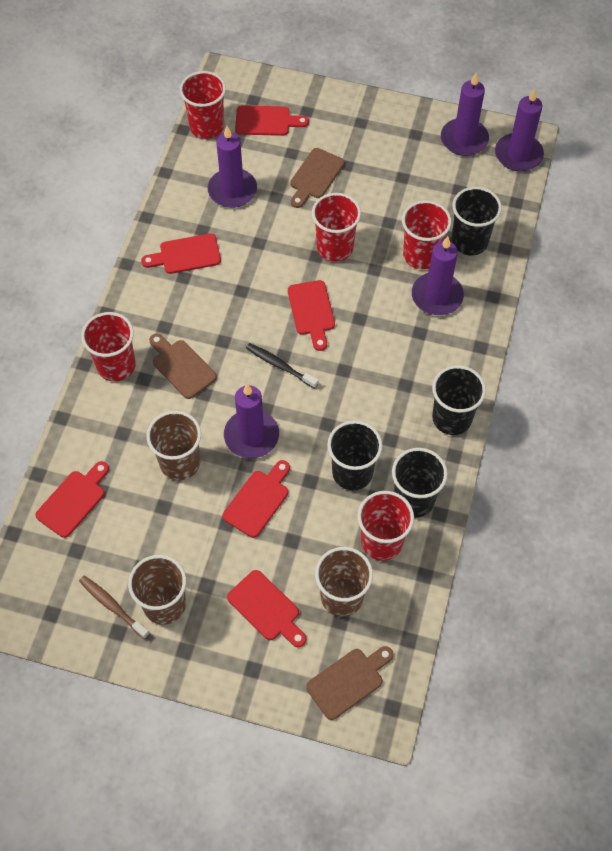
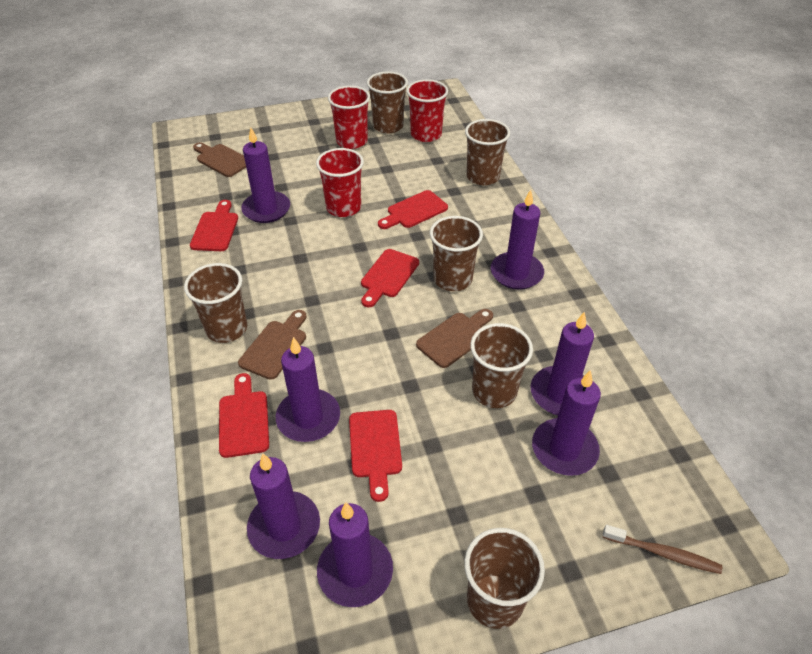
black cup: 4 -> 0
black toothbrush: 1 -> 0
brown cup: 3 -> 6
purple candle: 5 -> 7
red cup: 5 -> 3
red cutting board: 6 -> 5

